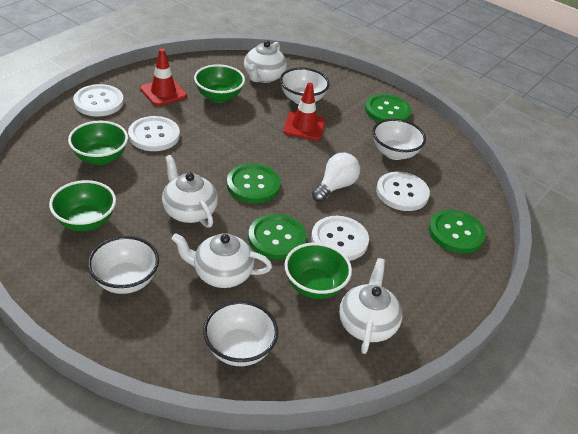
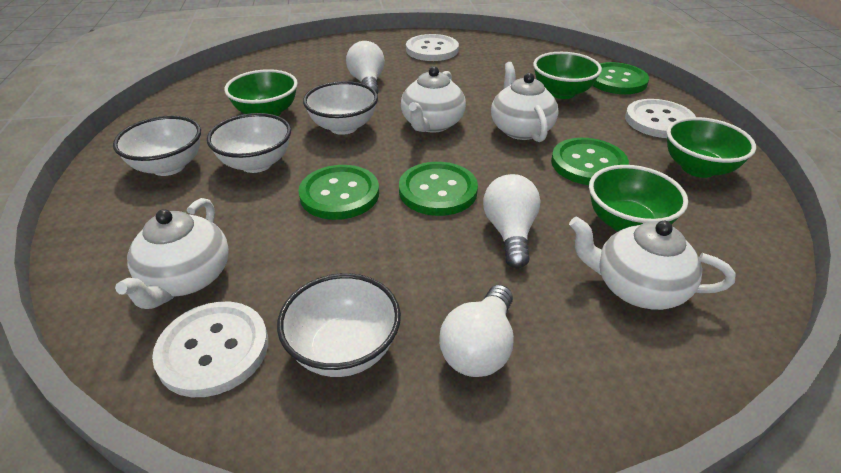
red traffic cone: 2 -> 0
white button: 4 -> 3
white light bulb: 1 -> 3

